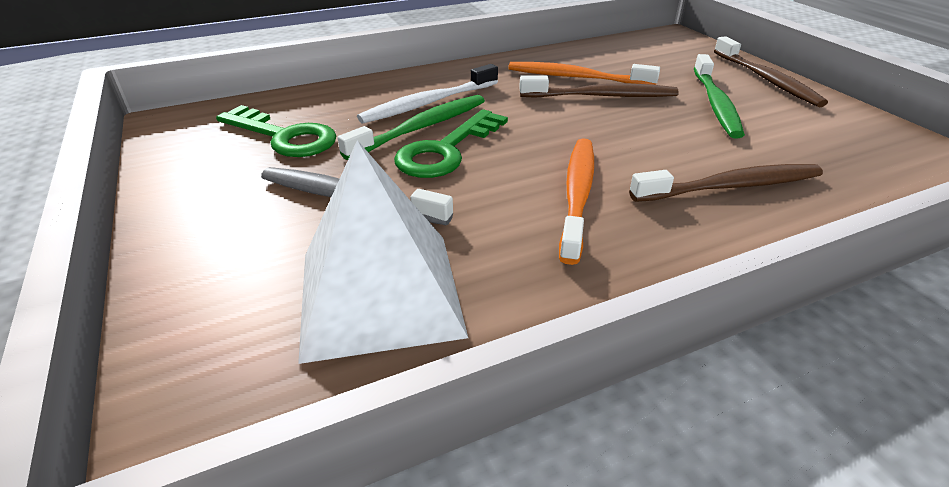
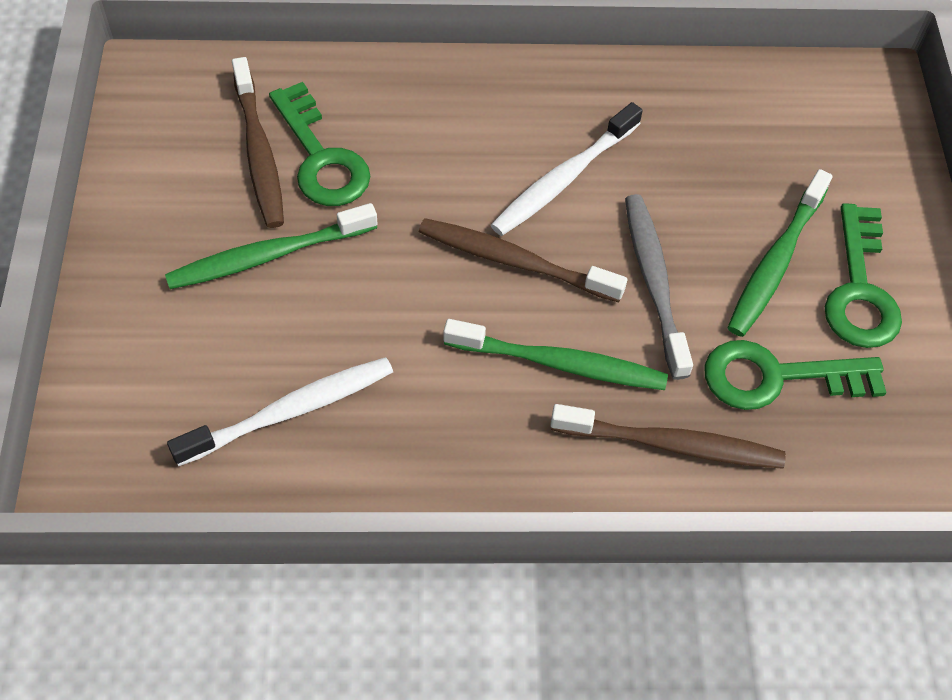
green key: 2 -> 3
green toothbrush: 2 -> 3
orange toothbrush: 2 -> 0
white pyramid: 1 -> 0
white toothbrush: 1 -> 2

